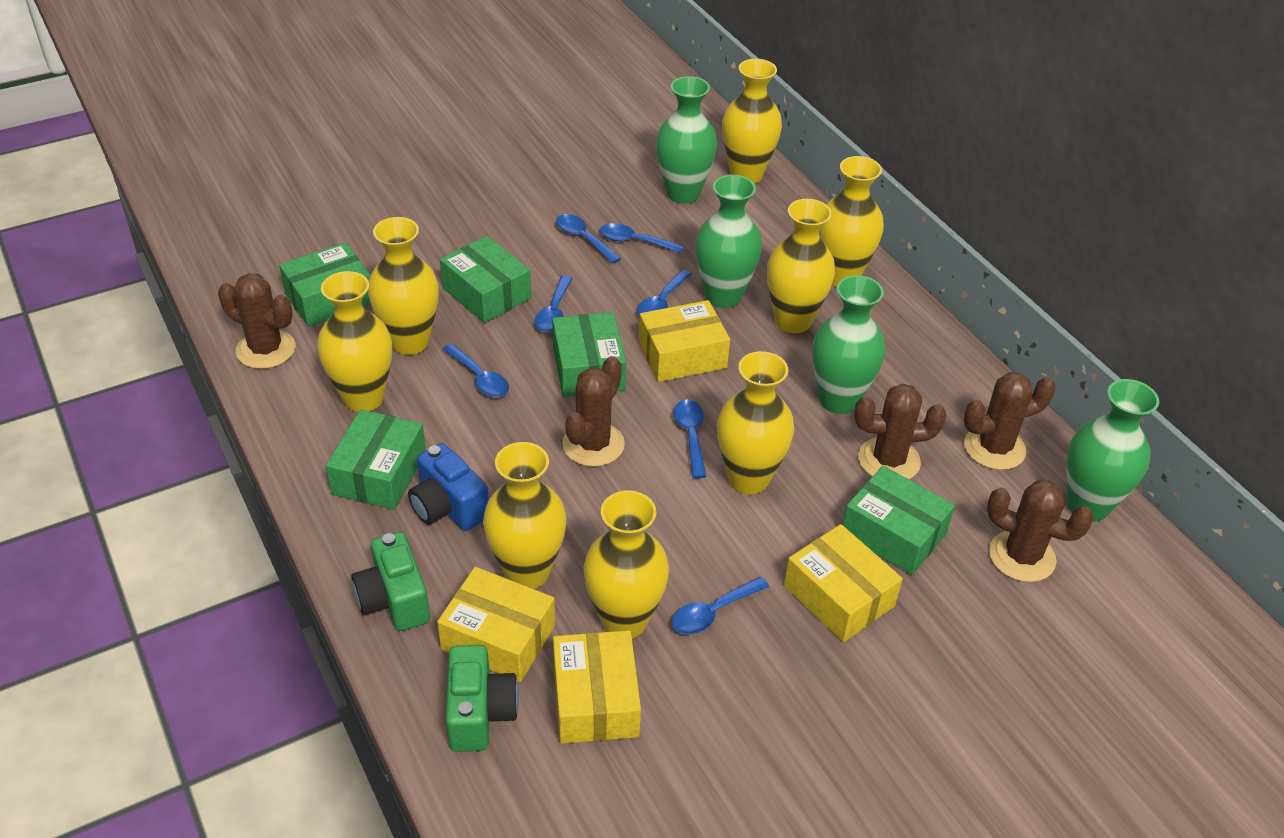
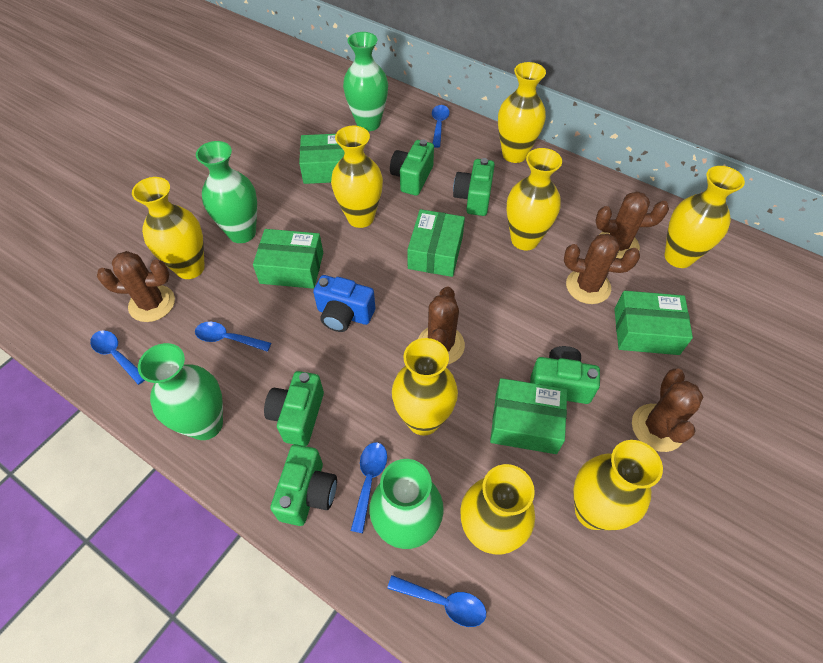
blue spoon: 7 -> 5
green camera: 2 -> 5
yellow box: 4 -> 0

